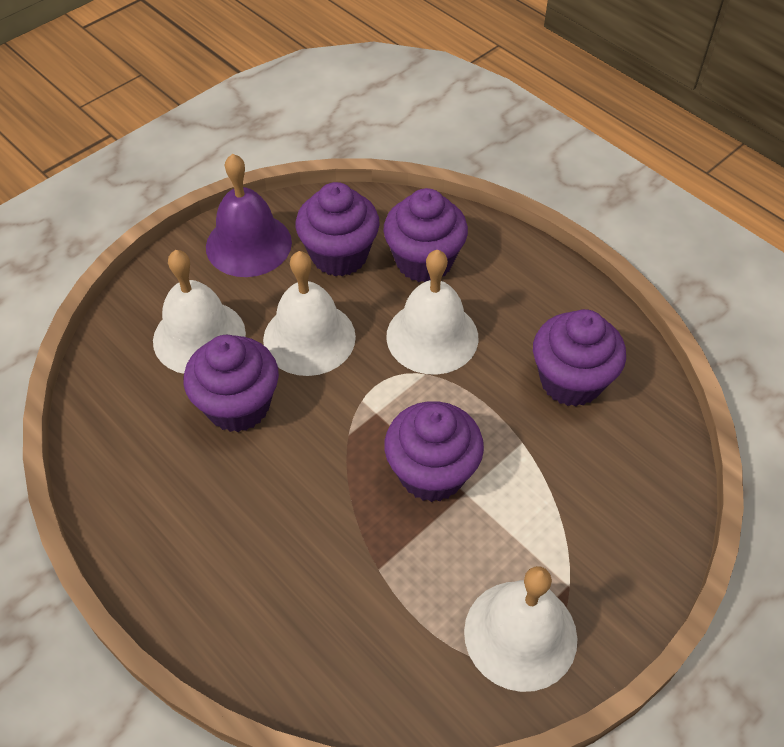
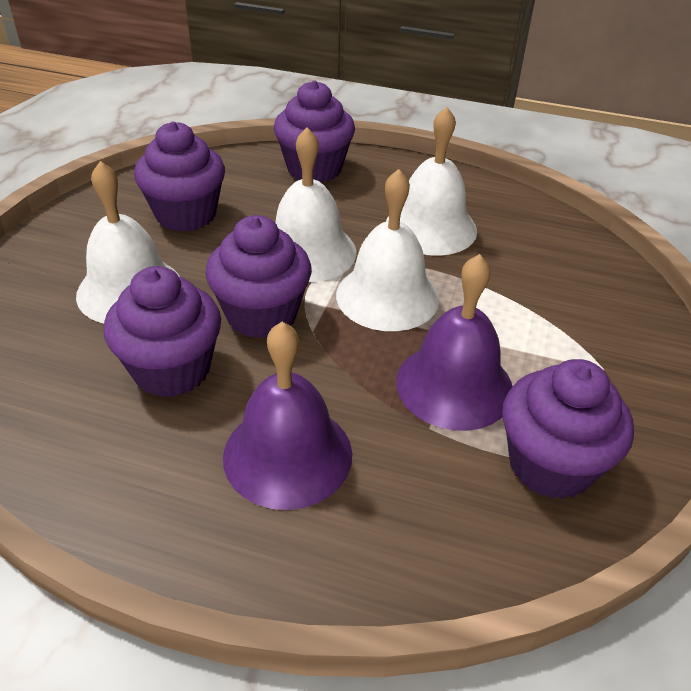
purple bell: 1 -> 2

